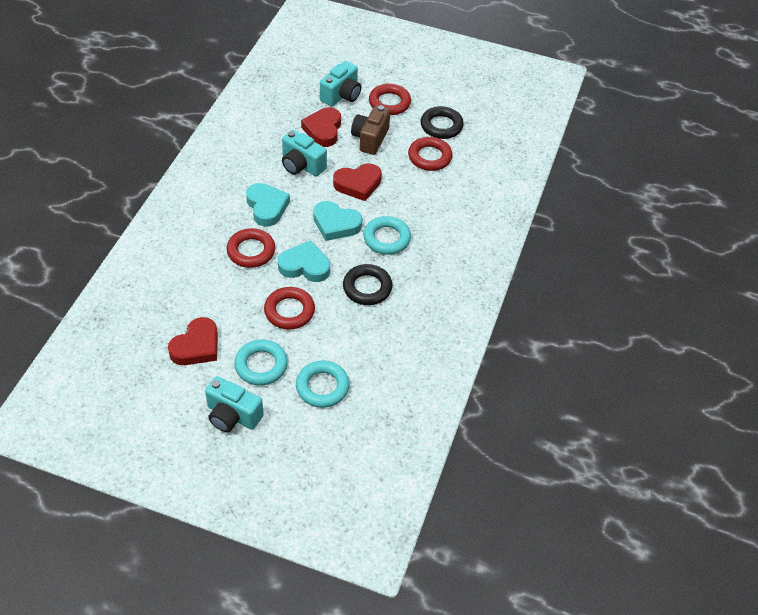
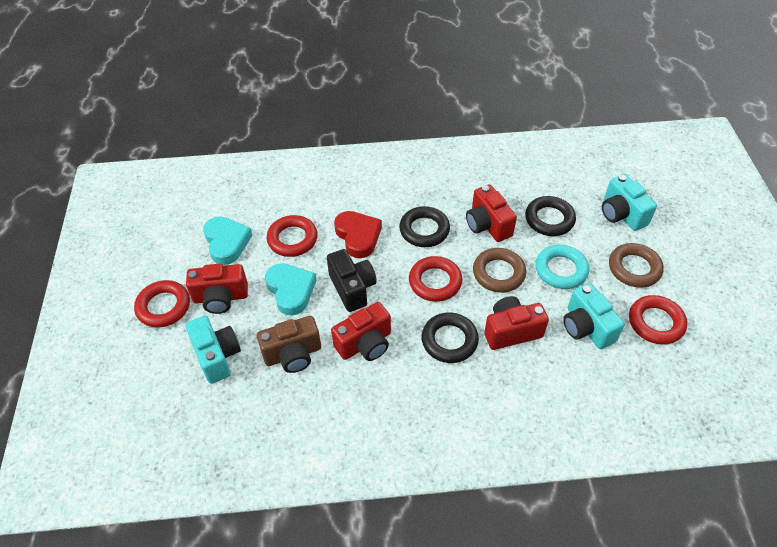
black camera: 0 -> 1
black ring: 2 -> 3
brown ring: 0 -> 2
red camera: 0 -> 4
red heart: 3 -> 1
turquoise heart: 3 -> 2
turquoise ring: 3 -> 1

